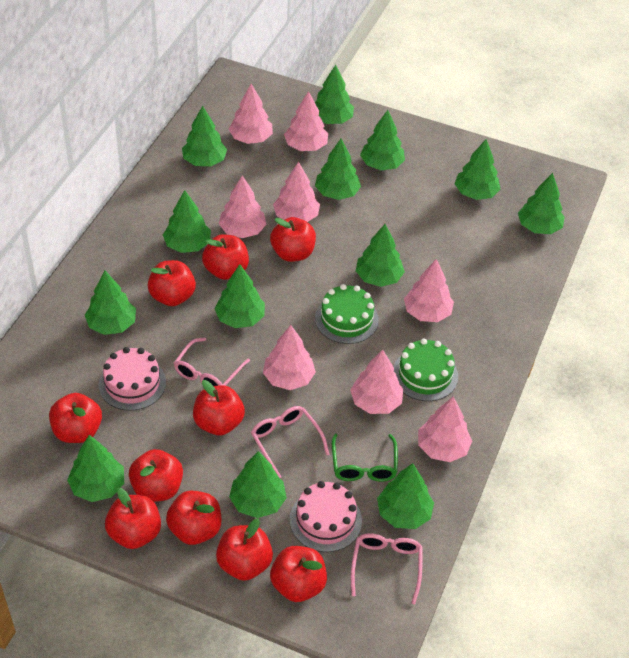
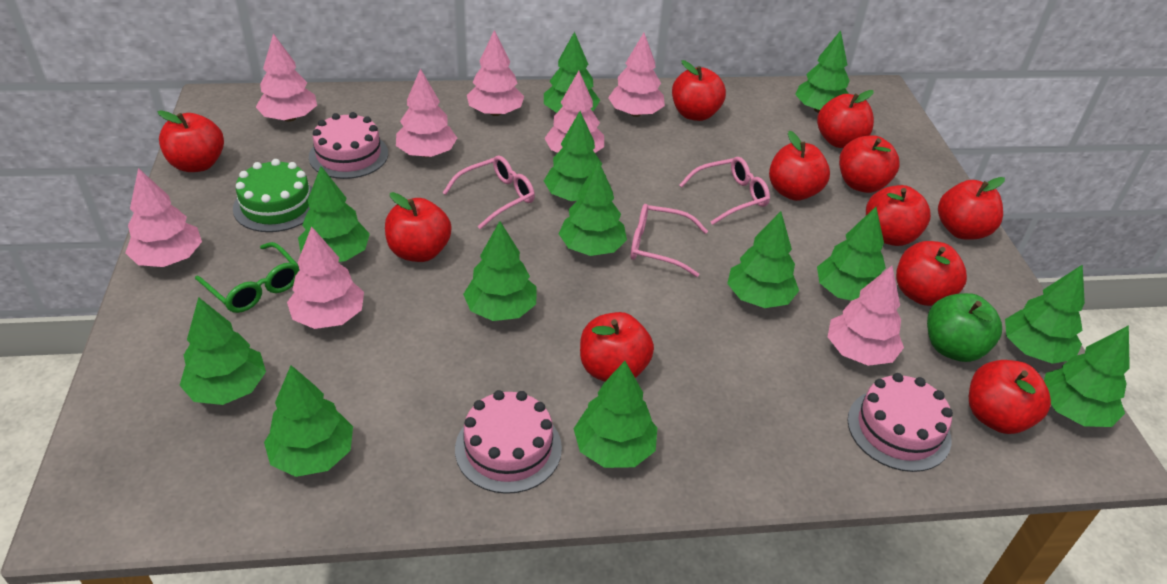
green apple: 0 -> 1
green cake: 2 -> 1
pink cake: 2 -> 3
red apple: 10 -> 11

